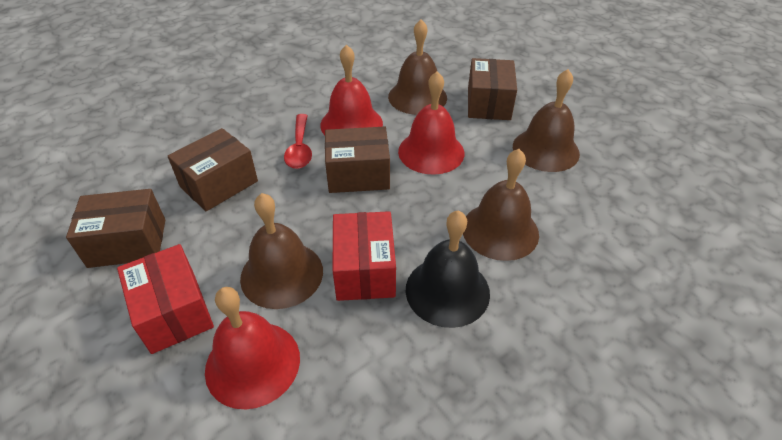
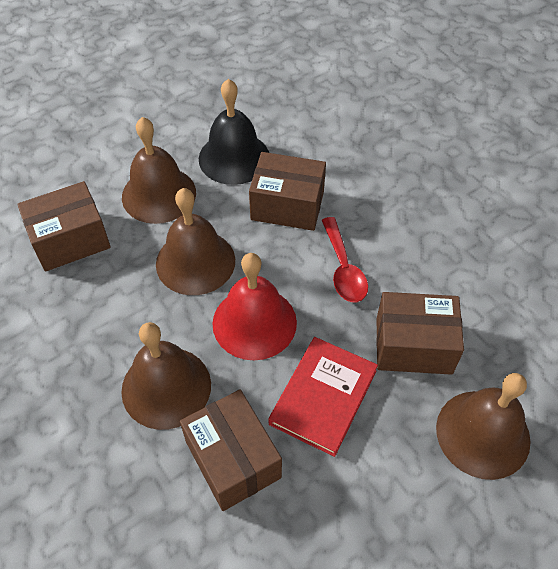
red bell: 3 -> 1
red book: 0 -> 1
red box: 2 -> 0

